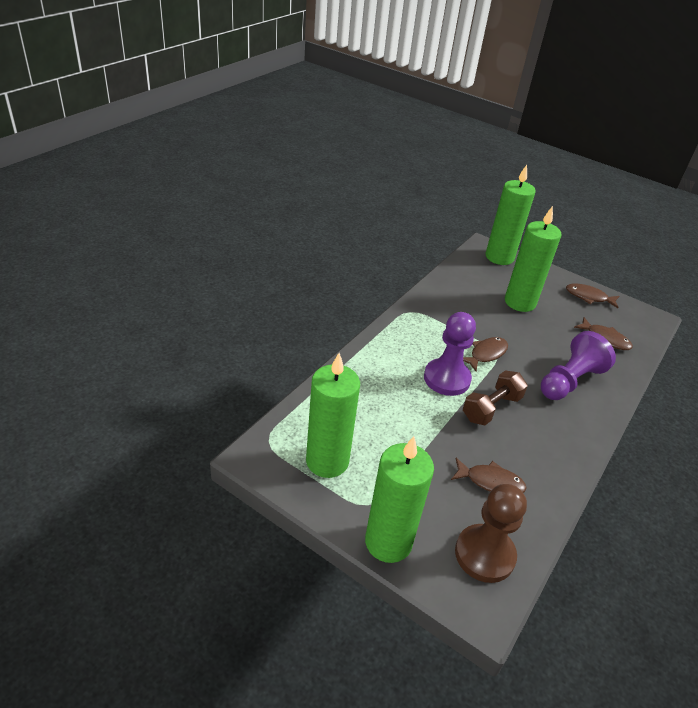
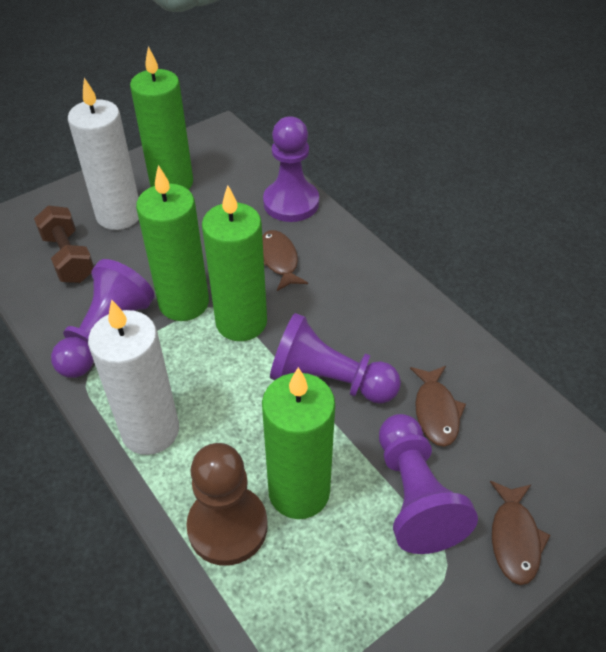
brown fish: 4 -> 3
purple pawn: 2 -> 4
white candle: 0 -> 2

